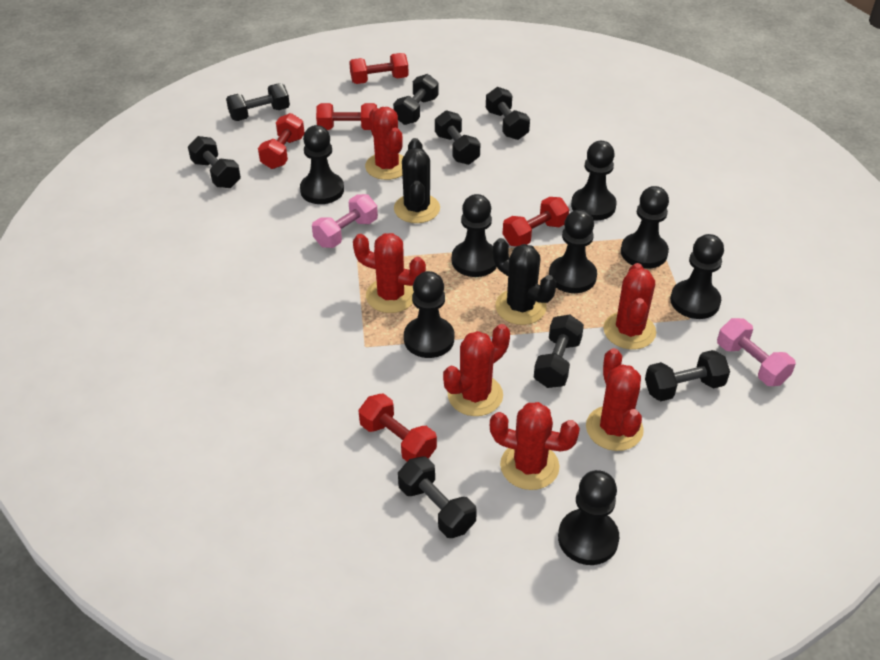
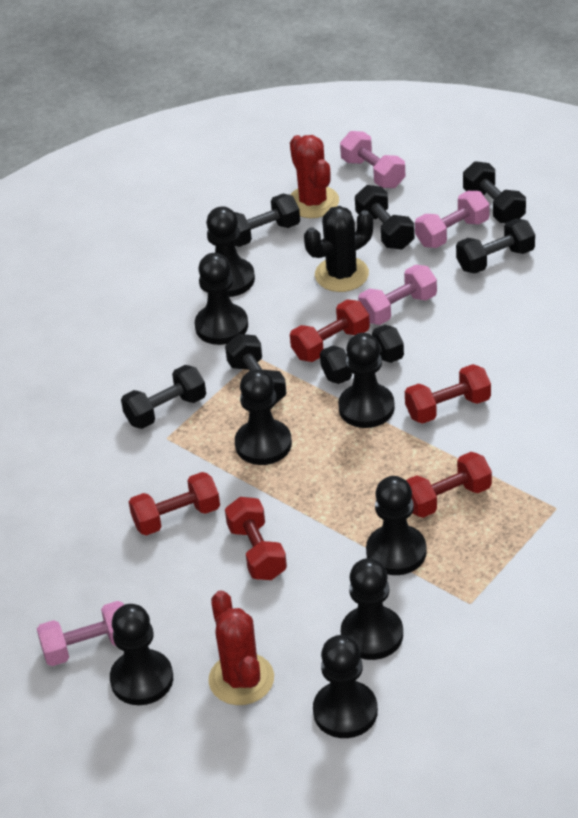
black cactus: 2 -> 1
black dumbbell: 8 -> 7
pink dumbbell: 2 -> 4
red cactus: 6 -> 2

